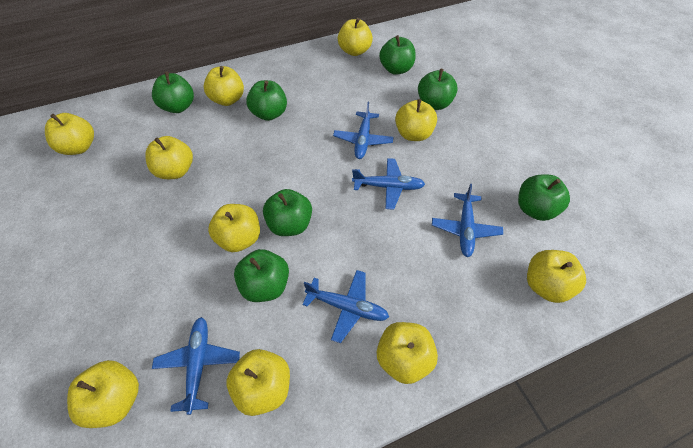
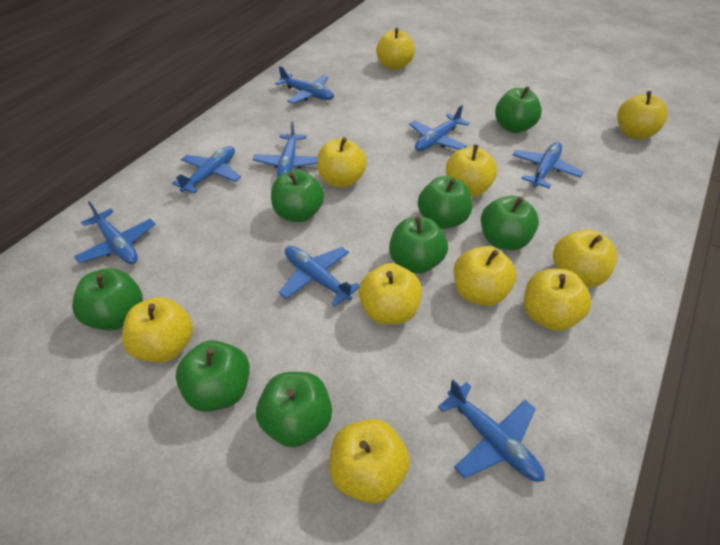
blue plane: 5 -> 8
green apple: 7 -> 8

